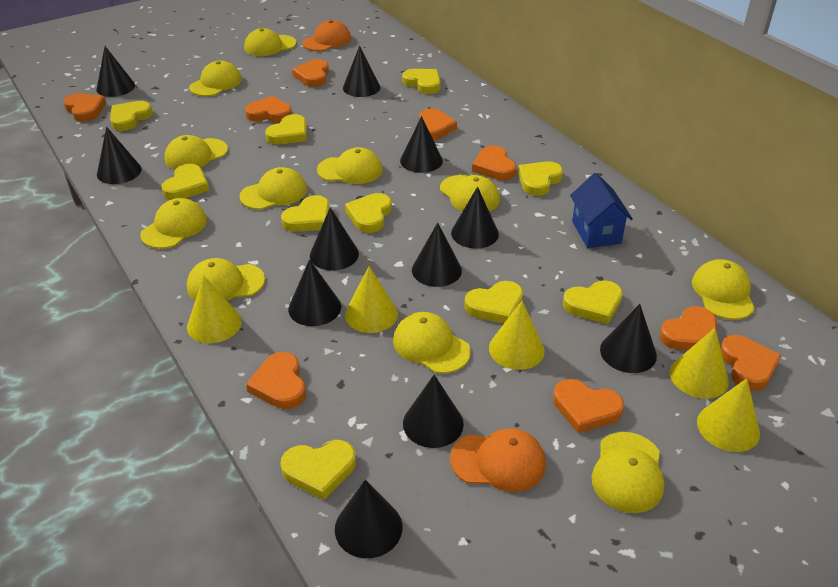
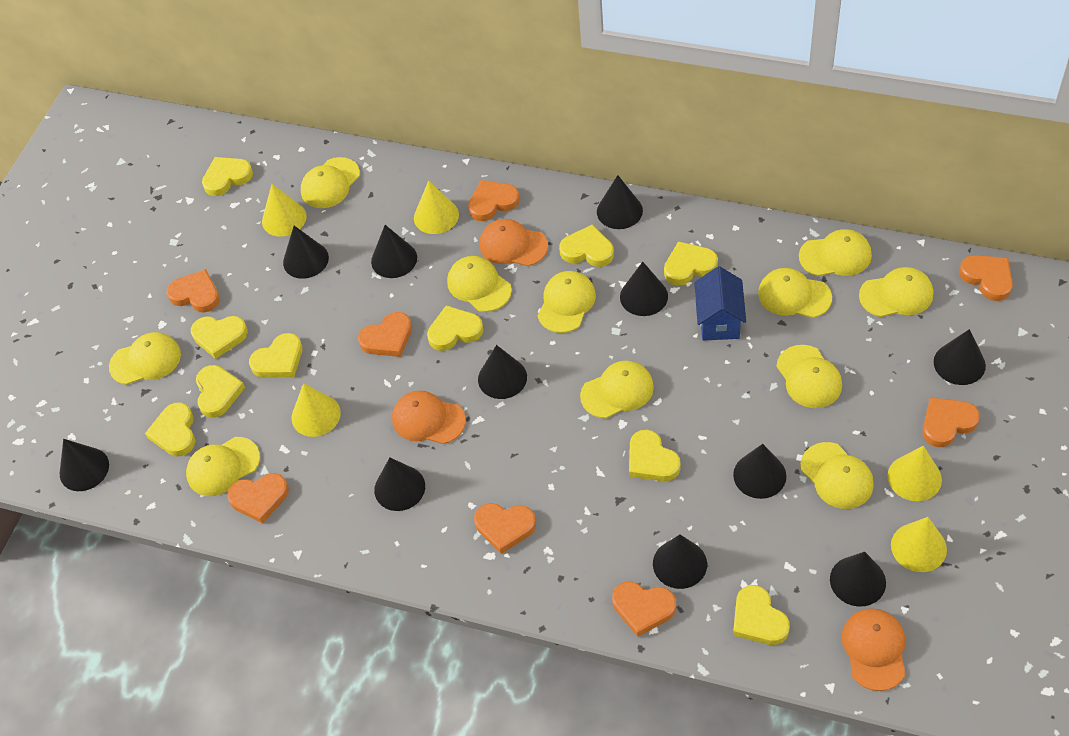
orange cap: 2 -> 3
orange heart: 9 -> 8

